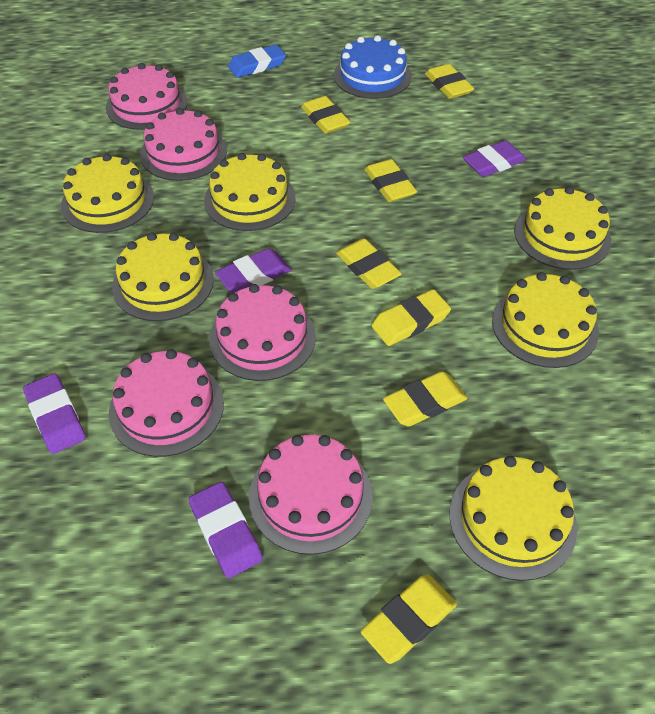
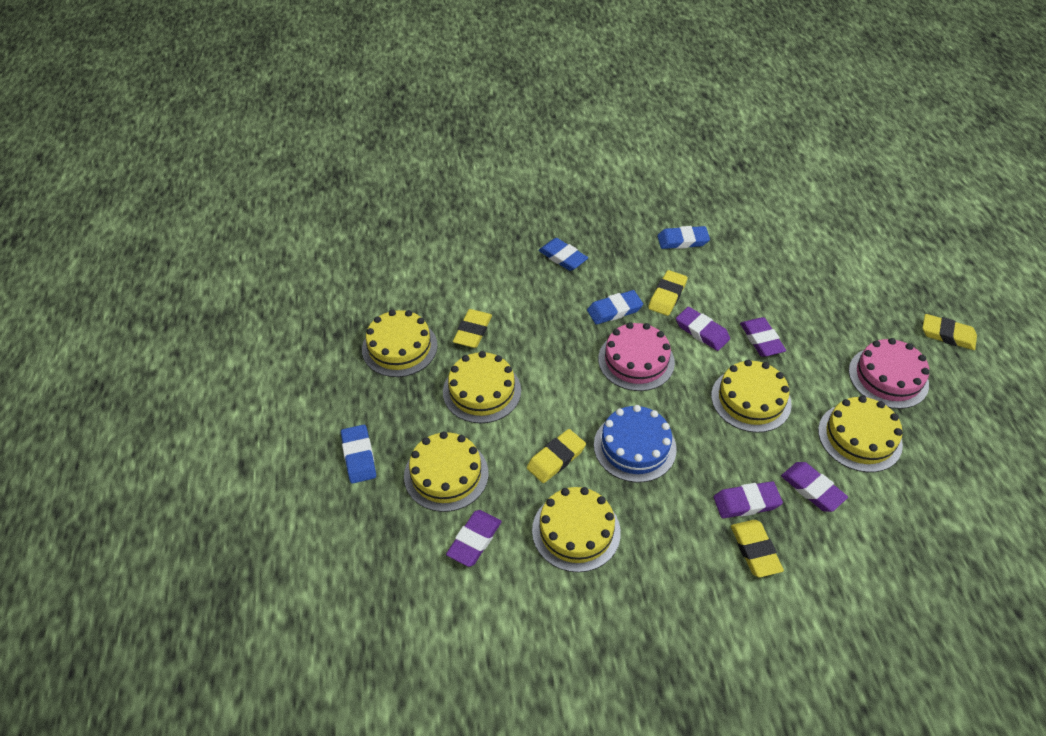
blue eraser: 1 -> 4
pink cake: 5 -> 2
purple eraser: 4 -> 5
yellow eraser: 7 -> 5

